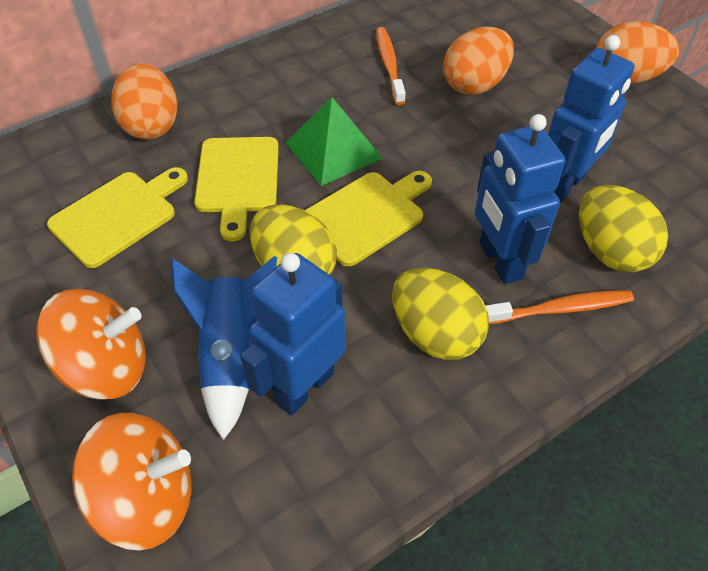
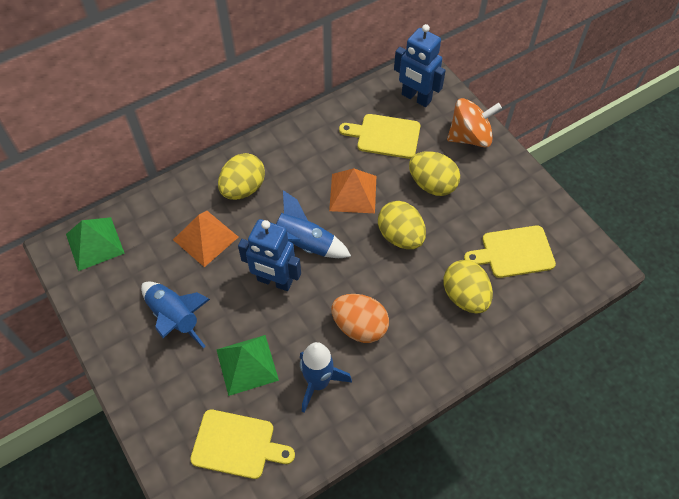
blue robot: 3 -> 2
blue rocket: 1 -> 3
green pyramid: 1 -> 2
orange egg: 3 -> 1
orange pyramid: 0 -> 2
orange spinning top: 2 -> 1
orange toothbrush: 2 -> 0
yellow egg: 3 -> 4

